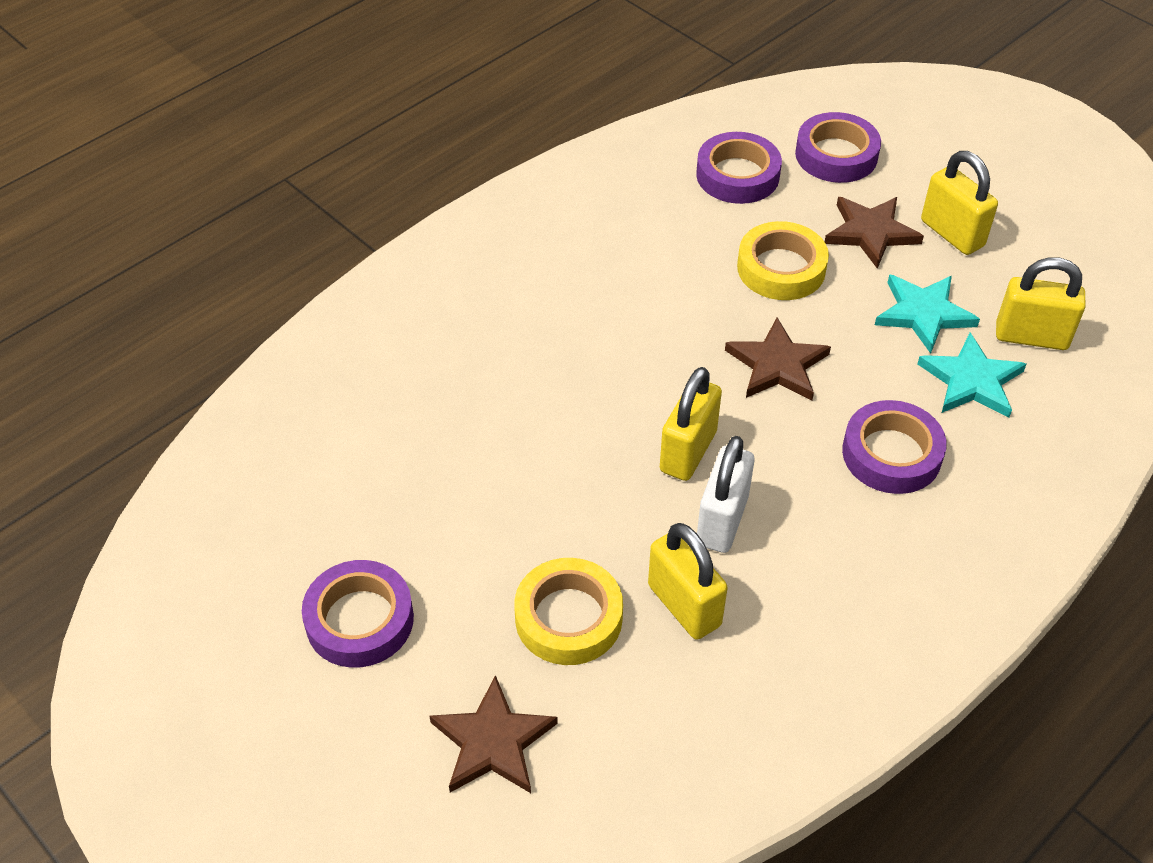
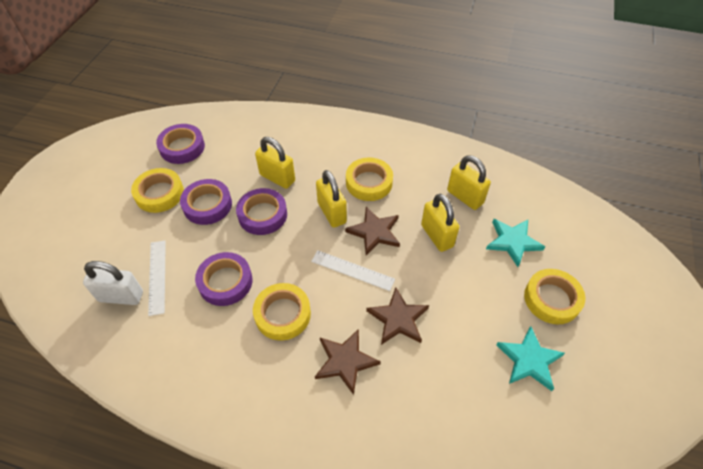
white ruler: 0 -> 2
yellow tape: 2 -> 4

